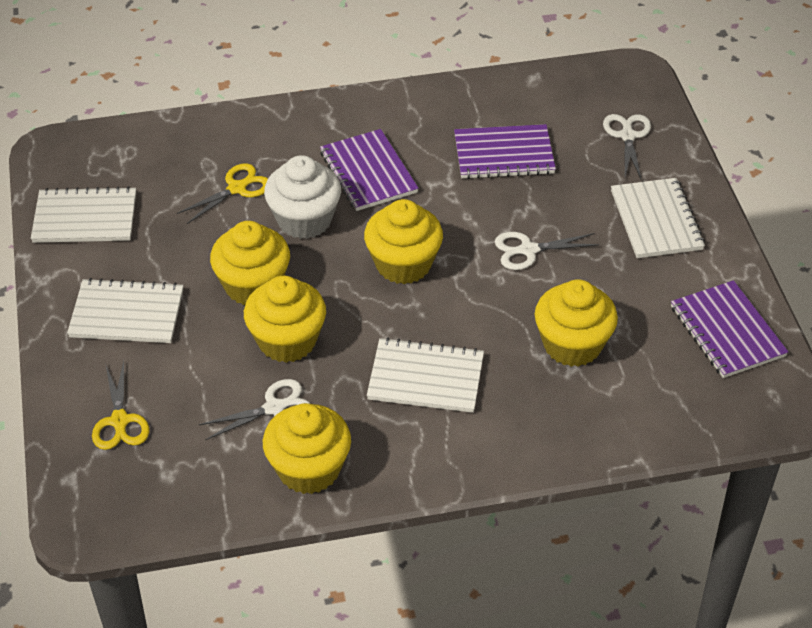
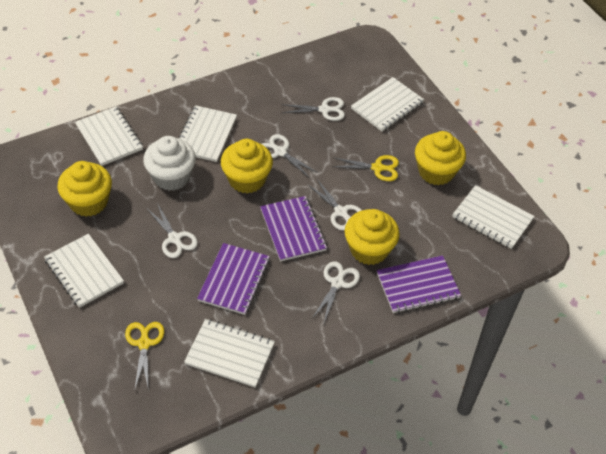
white notebook: 4 -> 6
white scissors: 3 -> 5
yellow cupcake: 5 -> 4

